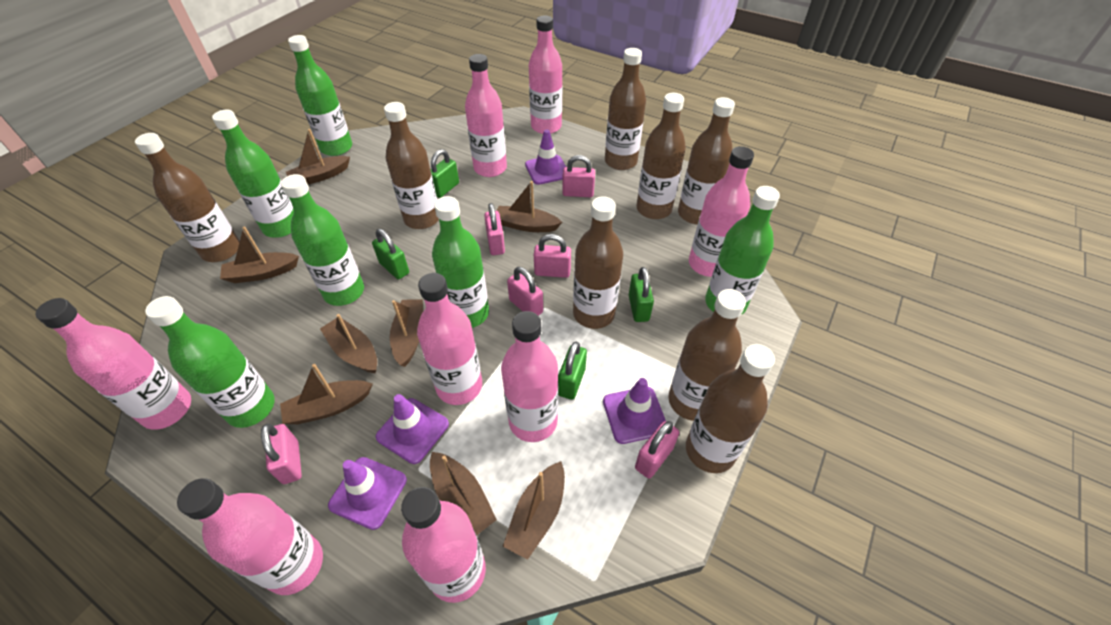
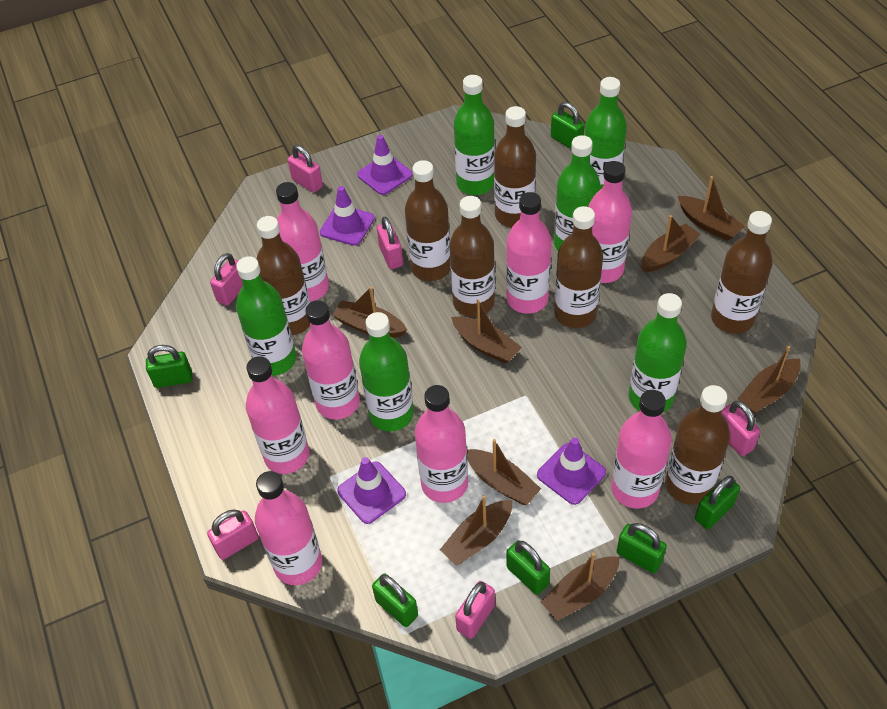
brown bottle: 8 -> 7
green padlock: 4 -> 6

